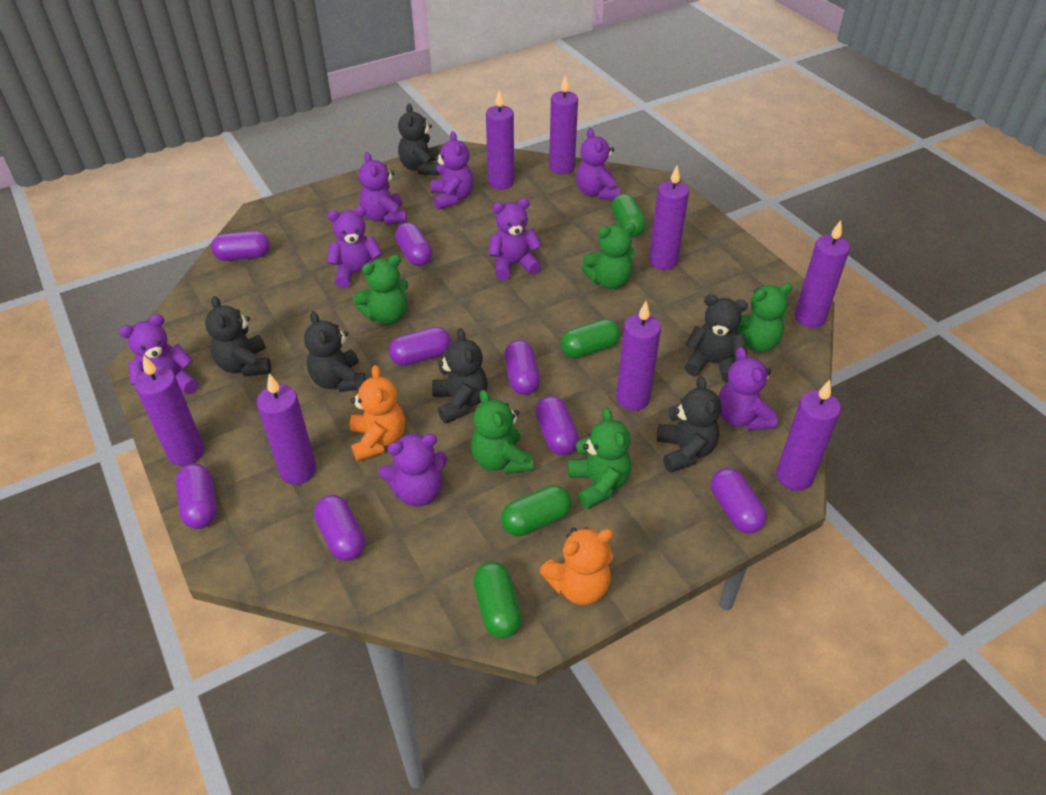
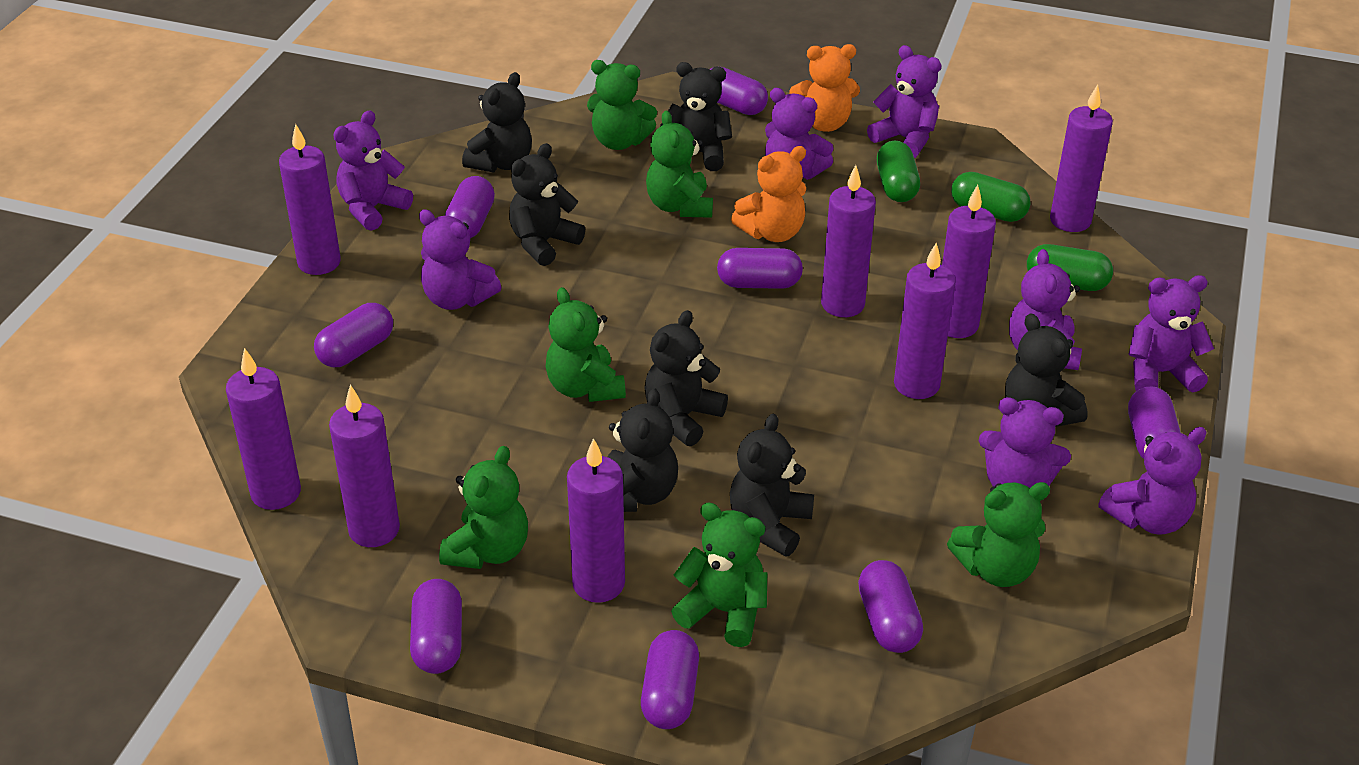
black teddy bear: 6 -> 7
green capsule: 4 -> 3
green teddy bear: 5 -> 6

